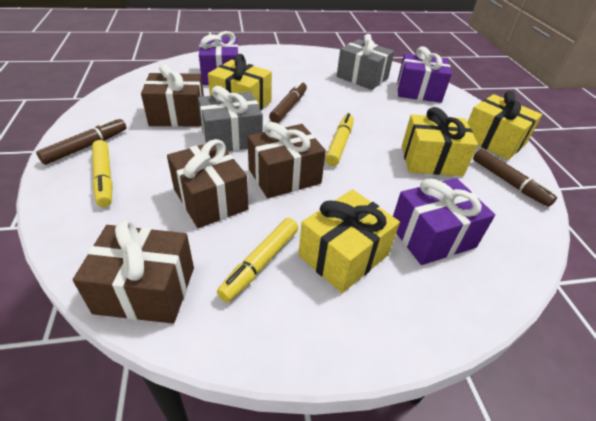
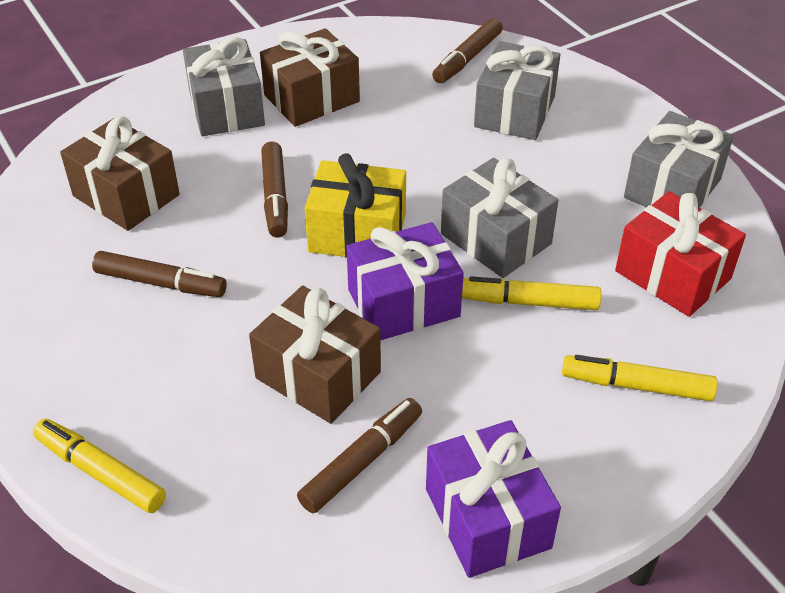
brown gift: 4 -> 3
brown marker: 3 -> 4
grey gift: 2 -> 4
purple gift: 3 -> 2
red gift: 0 -> 1
yellow gift: 4 -> 1

